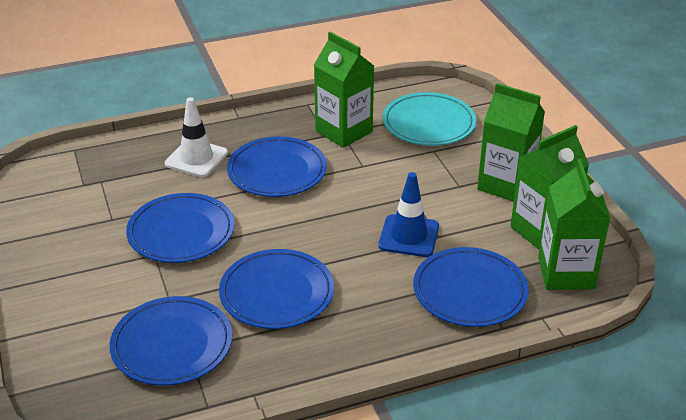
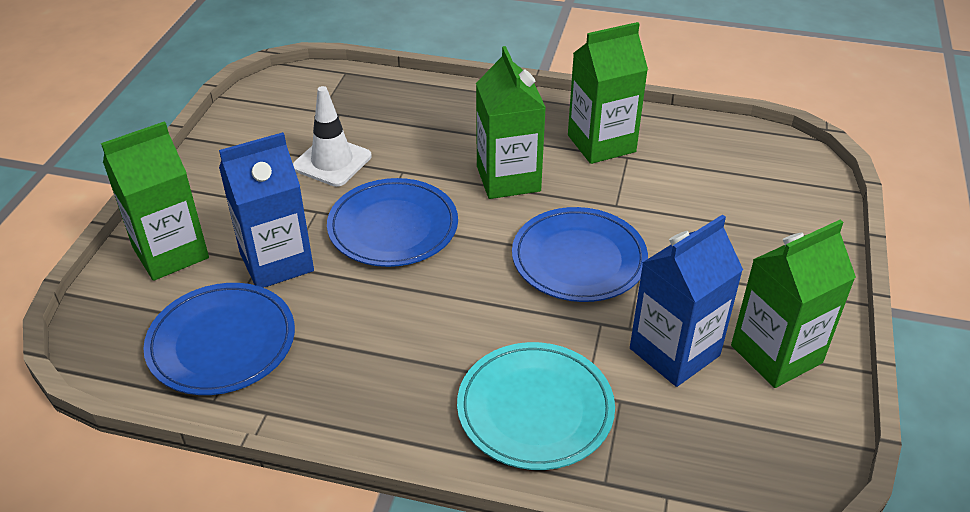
blue carton: 0 -> 2
blue plate: 5 -> 3
blue traffic cone: 1 -> 0

